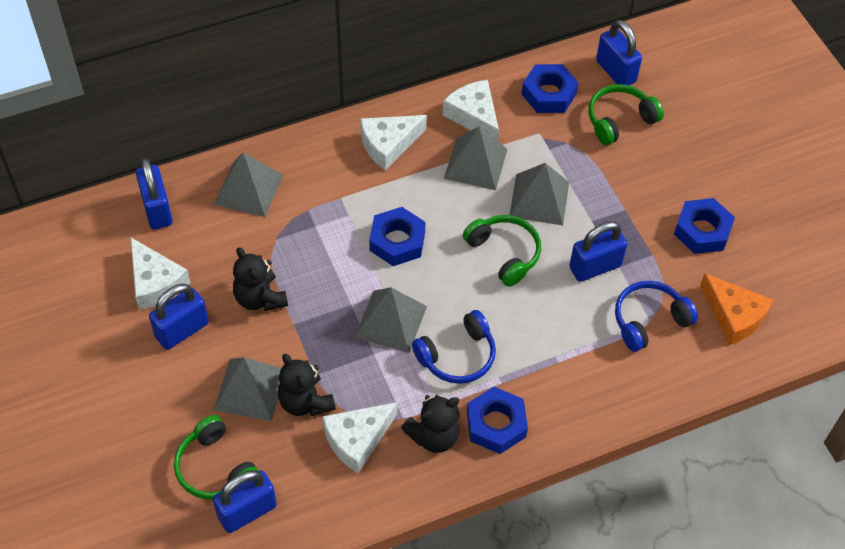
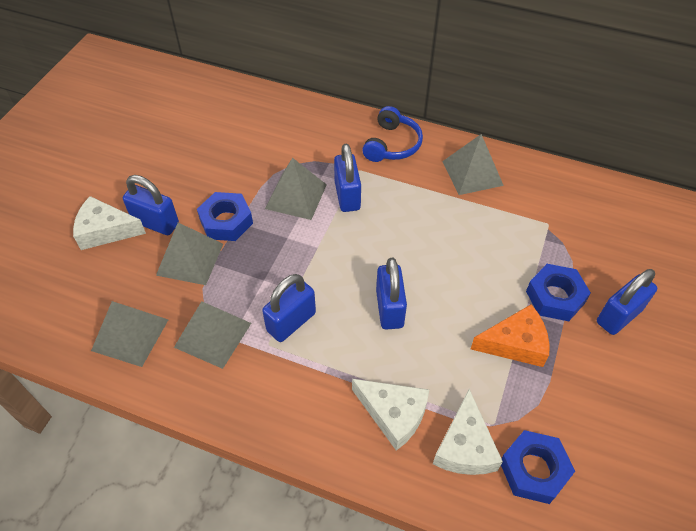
black teddy bear: 3 -> 0
blue headphones: 2 -> 1
blue nut: 4 -> 3
green headphones: 3 -> 0
white cheese: 4 -> 3

